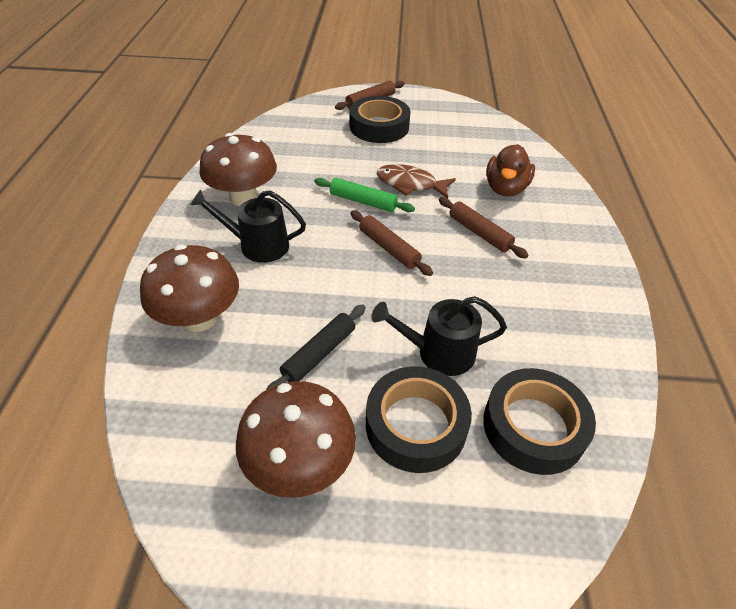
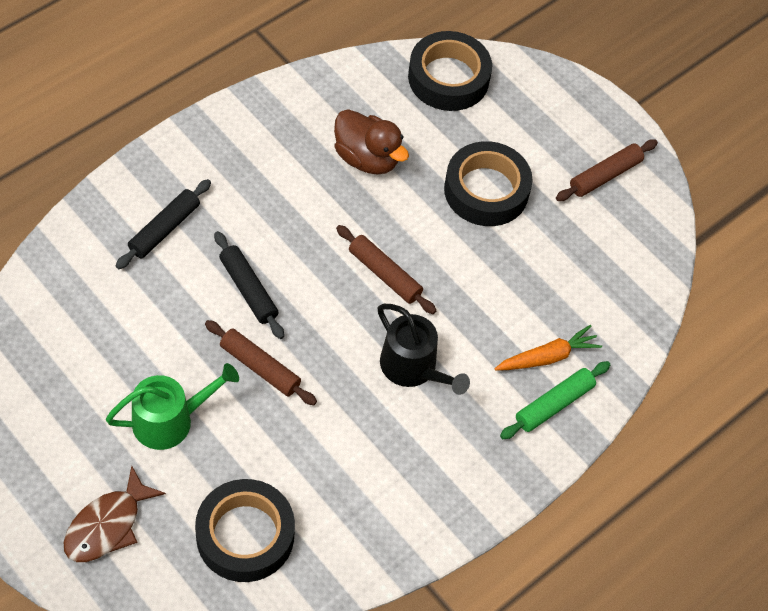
black rolling pin: 1 -> 2
black watering can: 2 -> 1
brown mushroom: 3 -> 0
green watering can: 0 -> 1
orange carrot: 0 -> 1

